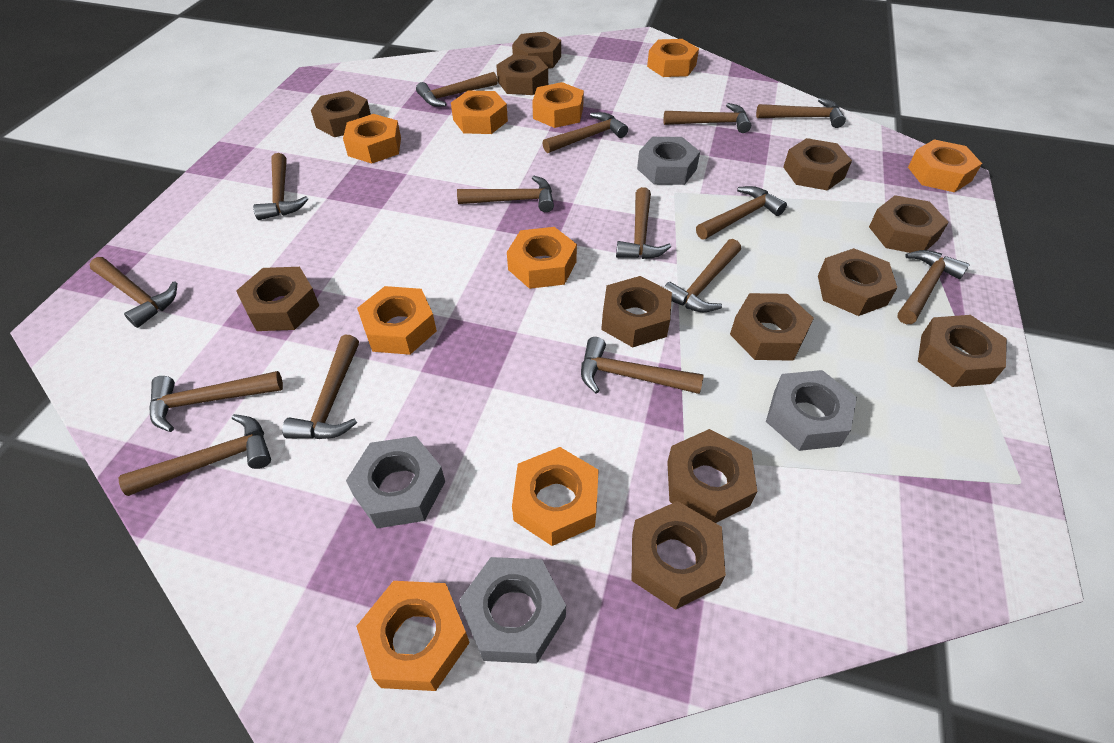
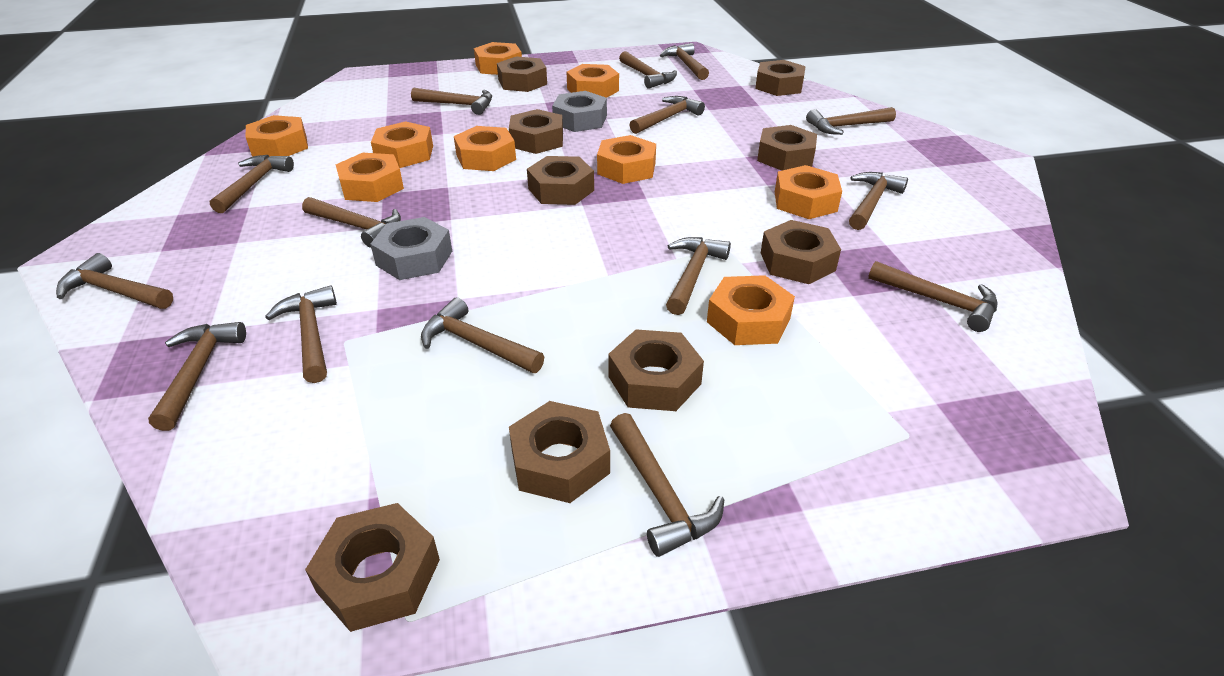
brown nut: 12 -> 9
grey nut: 4 -> 2

